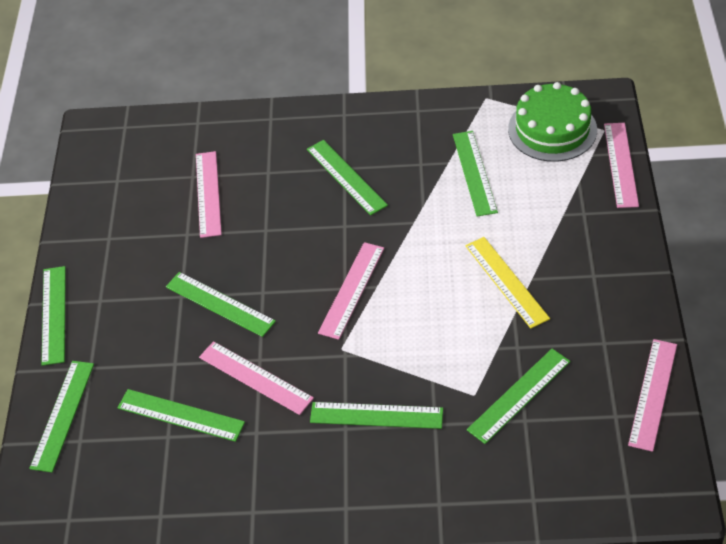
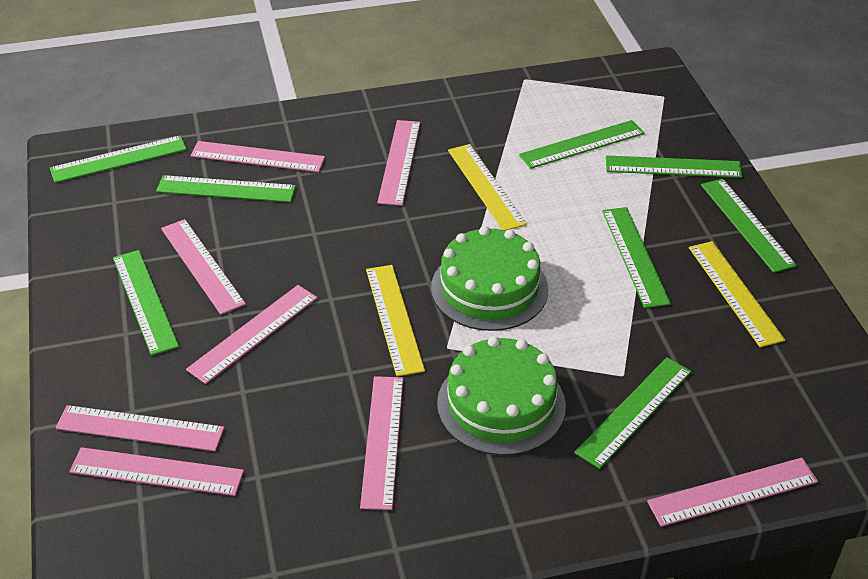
green cake: 1 -> 2
pink ruler: 5 -> 8
yellow ruler: 1 -> 3

